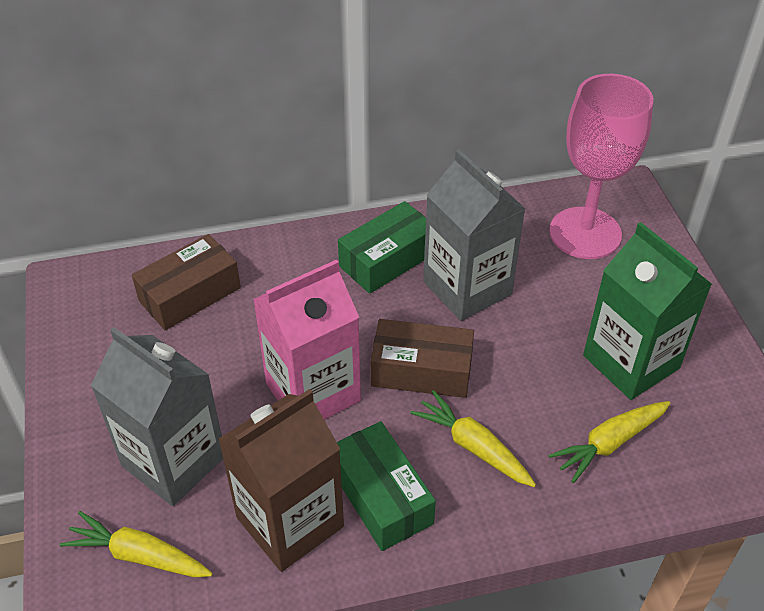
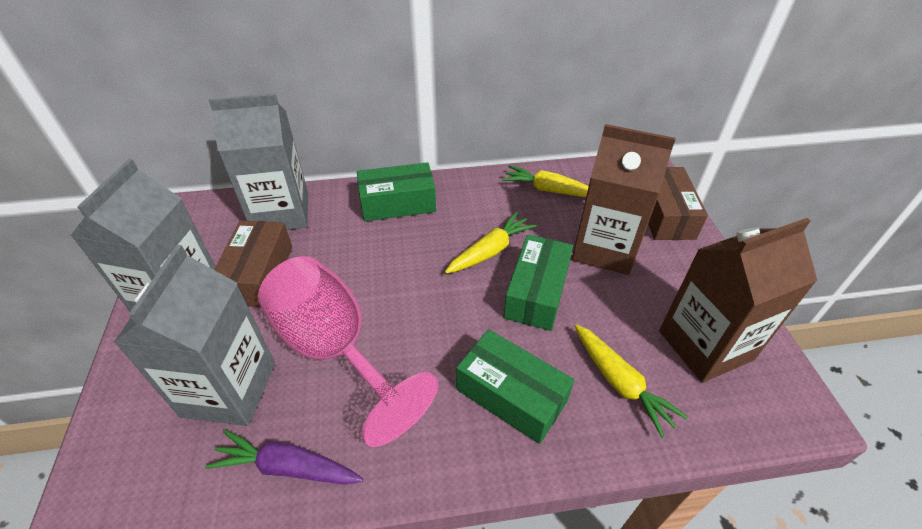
brown carton: 1 -> 2
green box: 2 -> 3
green carton: 1 -> 0
grey carton: 2 -> 3
pink carton: 1 -> 0
purple carrot: 0 -> 1

